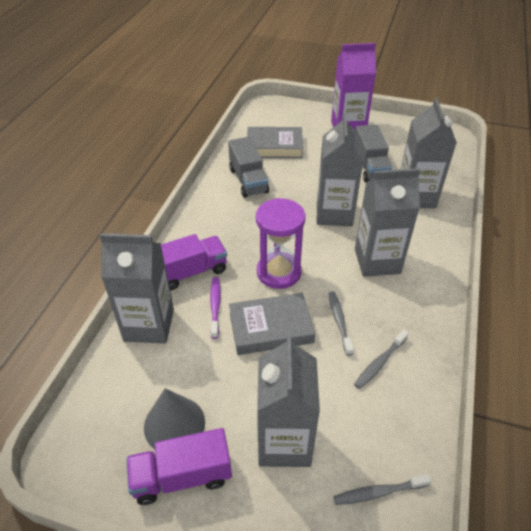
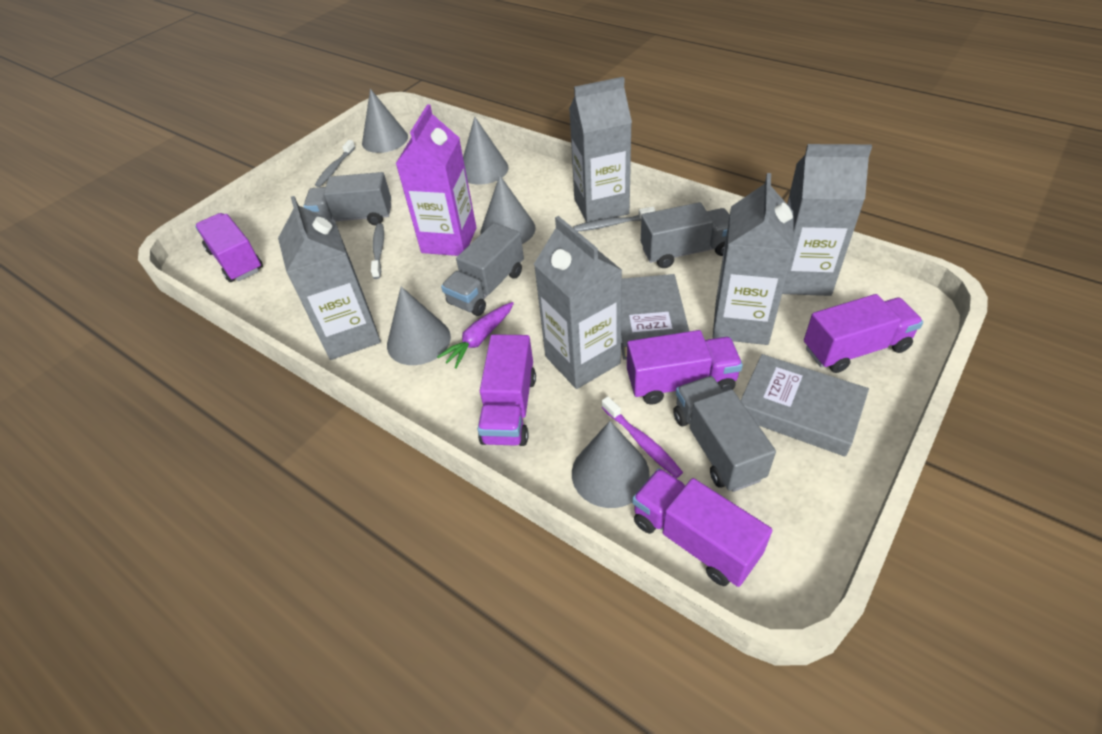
grey cone: 1 -> 5
grey truck: 2 -> 4
purple carrot: 0 -> 1
purple hourglass: 1 -> 0
purple truck: 2 -> 5

